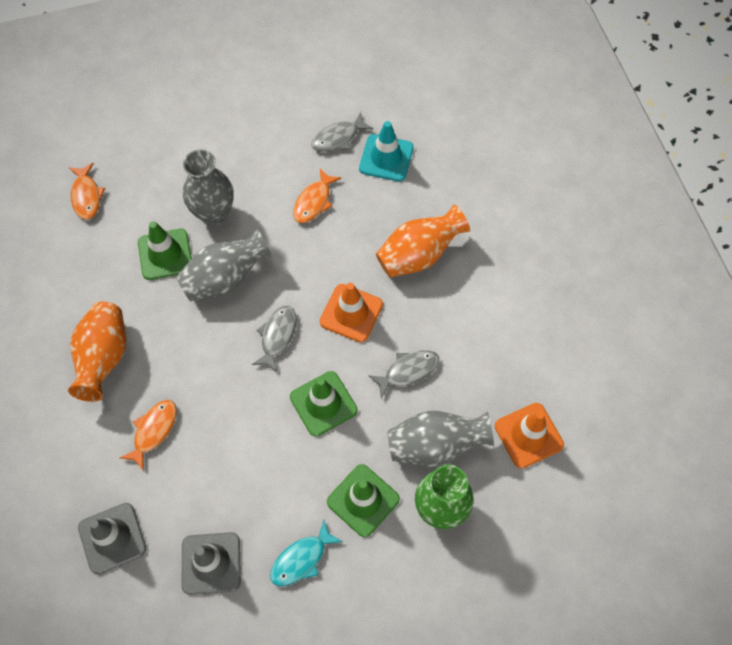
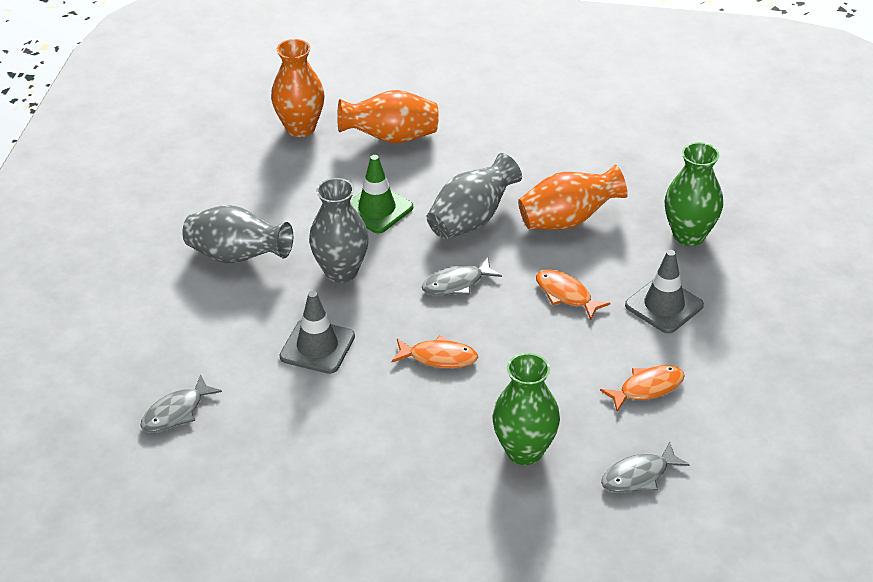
green traffic cone: 3 -> 1
green vase: 1 -> 2
orange traffic cone: 2 -> 0
orange vase: 2 -> 3
turquoise fish: 1 -> 0
turquoise traffic cone: 1 -> 0

